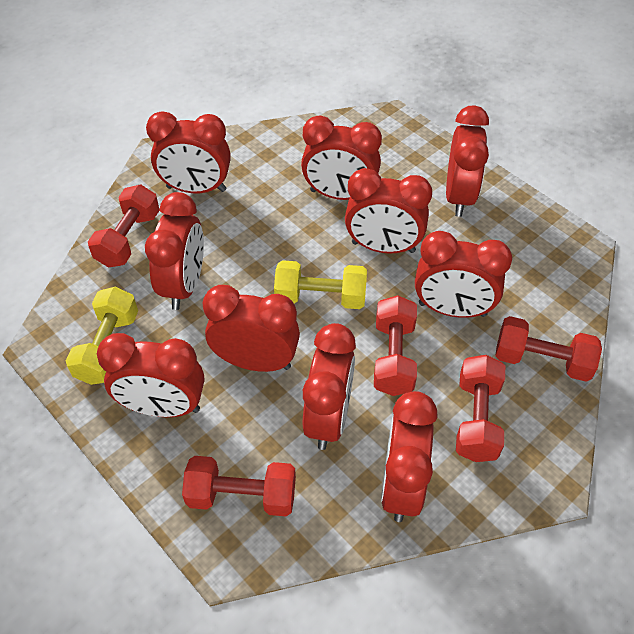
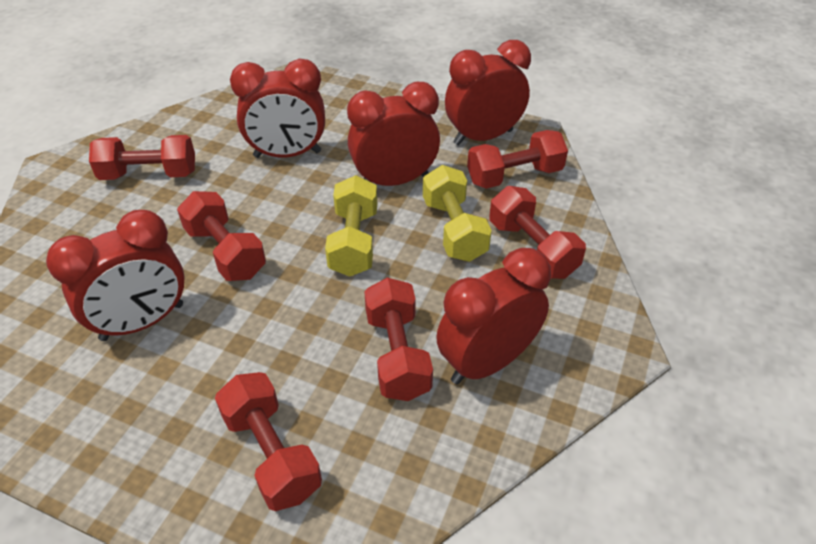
red clock: 10 -> 5
red dumbbell: 5 -> 6

